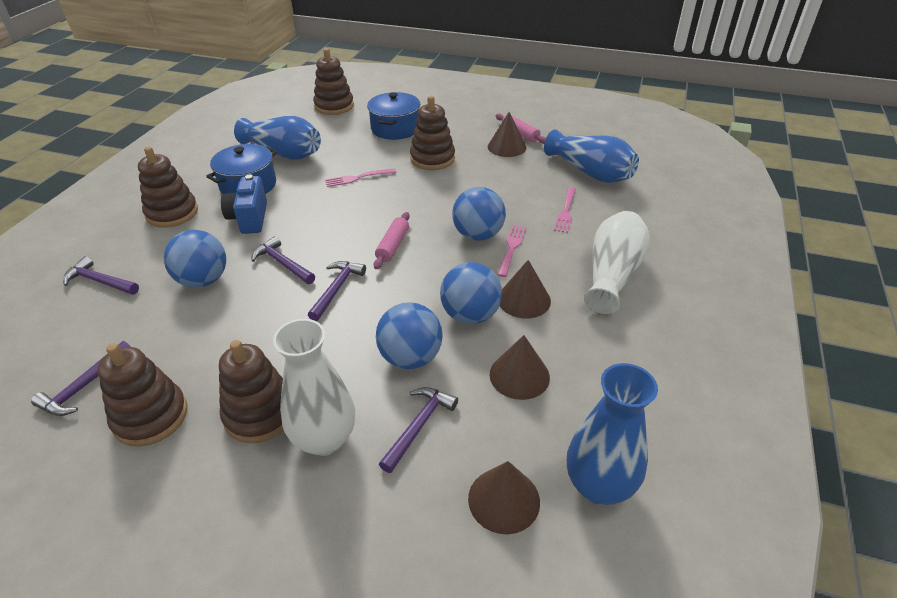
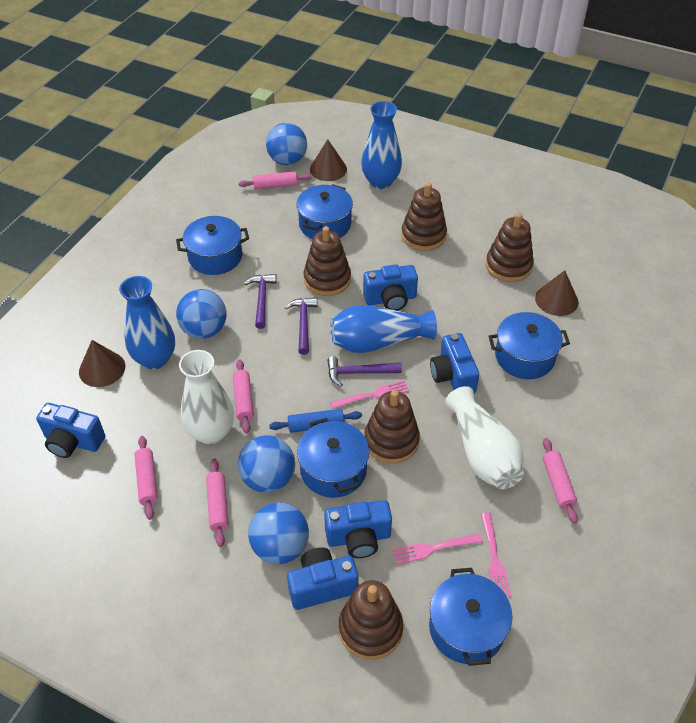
blue camera: 1 -> 5
blue pot: 2 -> 5
blue rolling pin: 0 -> 1
brown cone: 4 -> 3
pink rolling pin: 2 -> 5
purple hammer: 5 -> 3

